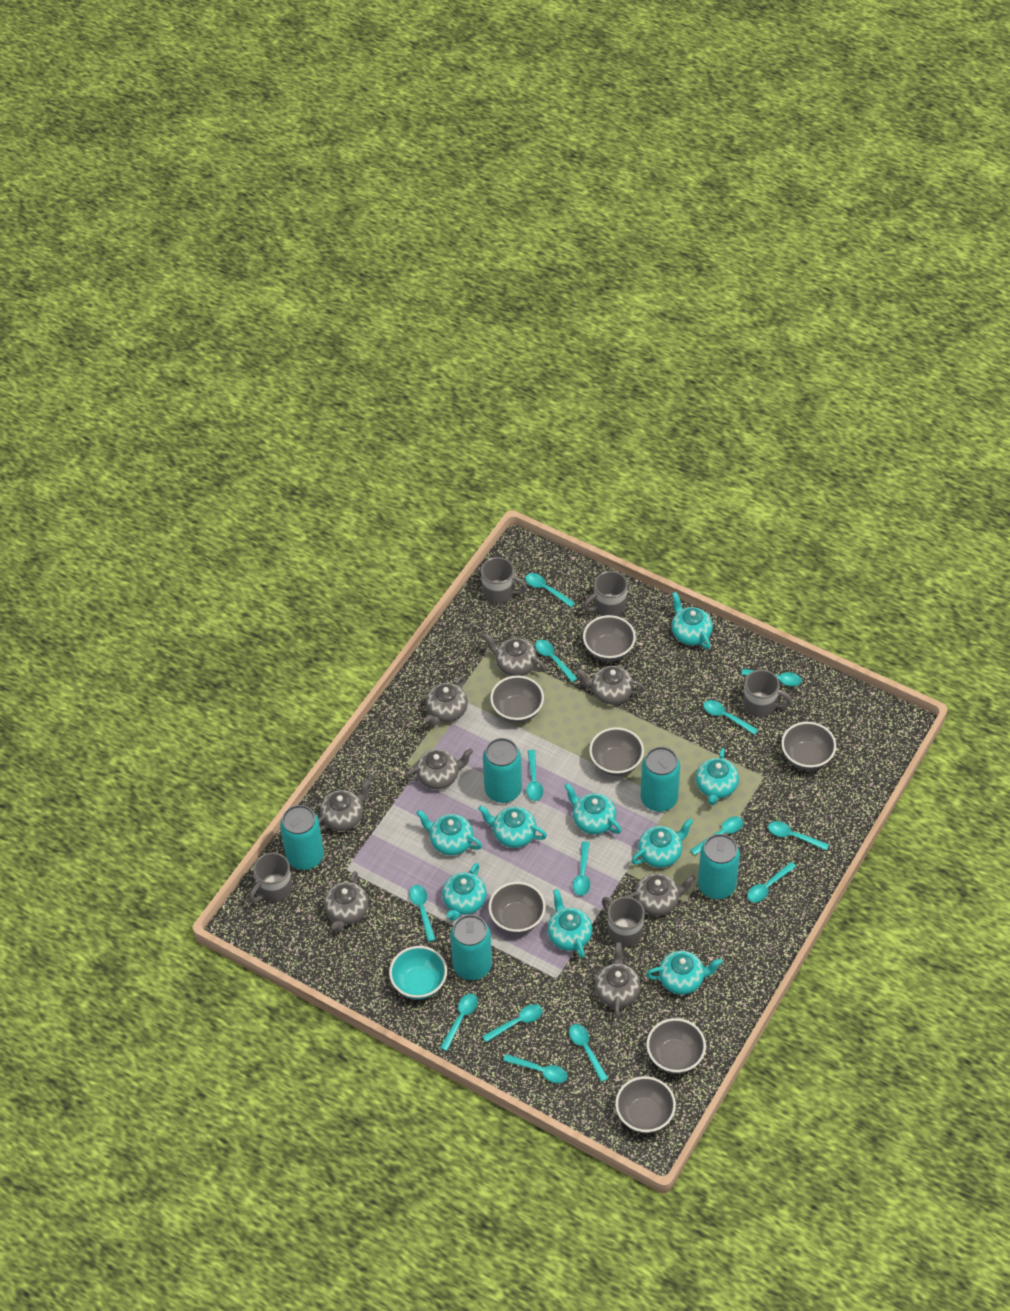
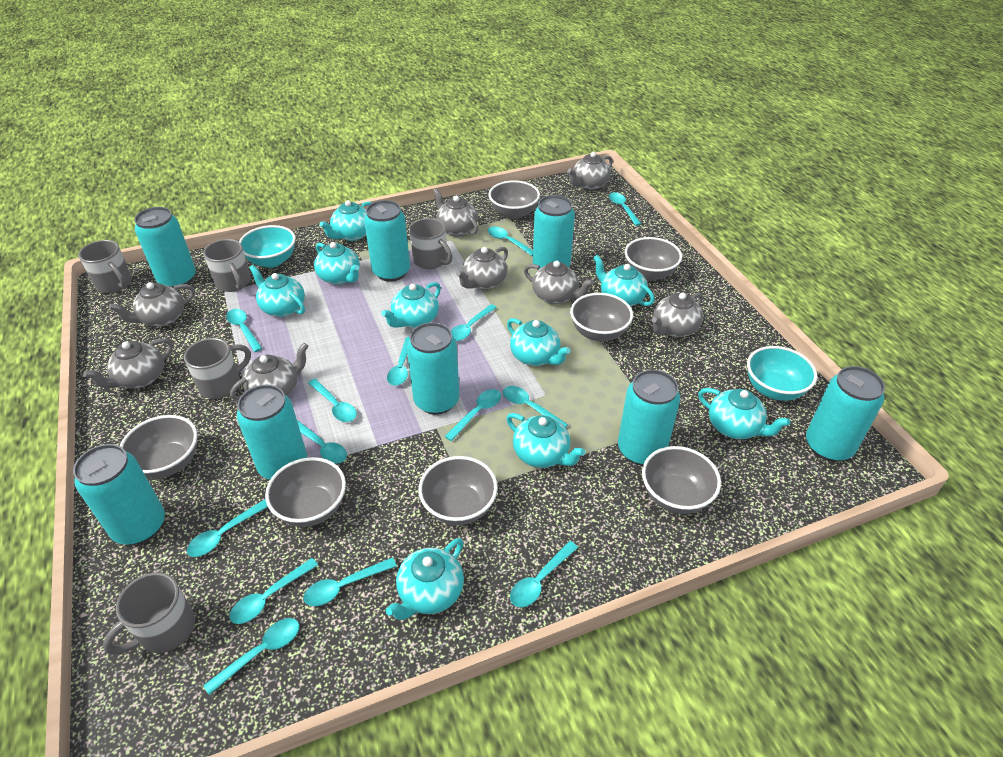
turquoise bowl: 1 -> 2
turquoise can: 5 -> 8

